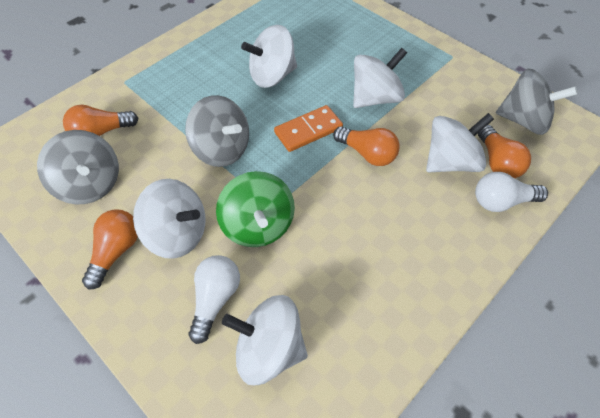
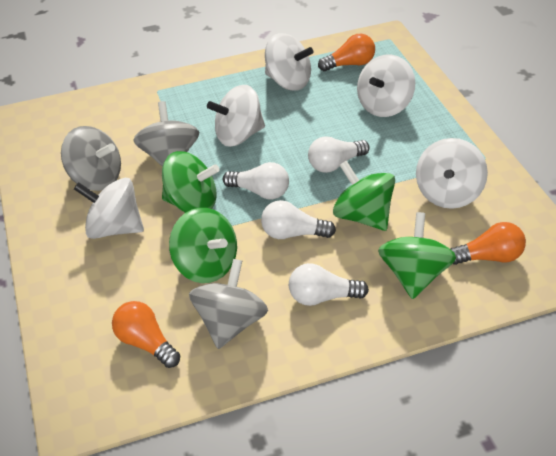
green spinning top: 1 -> 4
orange domino: 1 -> 0
orange light bulb: 4 -> 3
white light bulb: 2 -> 4

